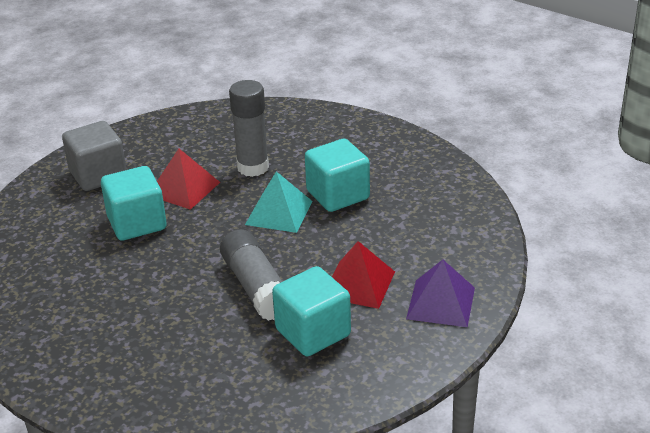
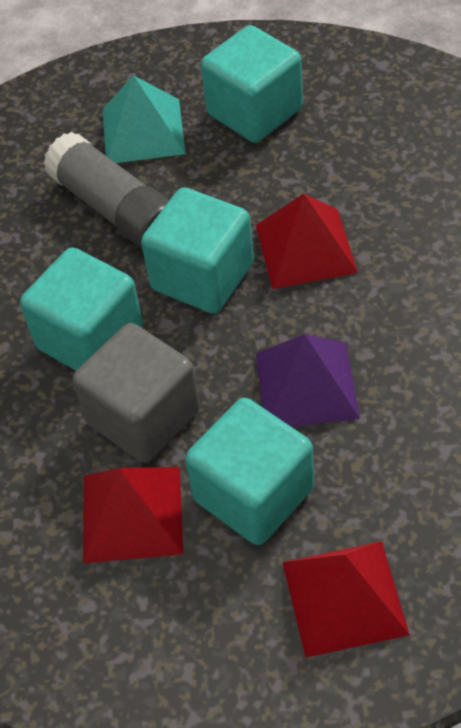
grey glue stick: 2 -> 1
red pyramid: 2 -> 3
turquoise cube: 3 -> 4

